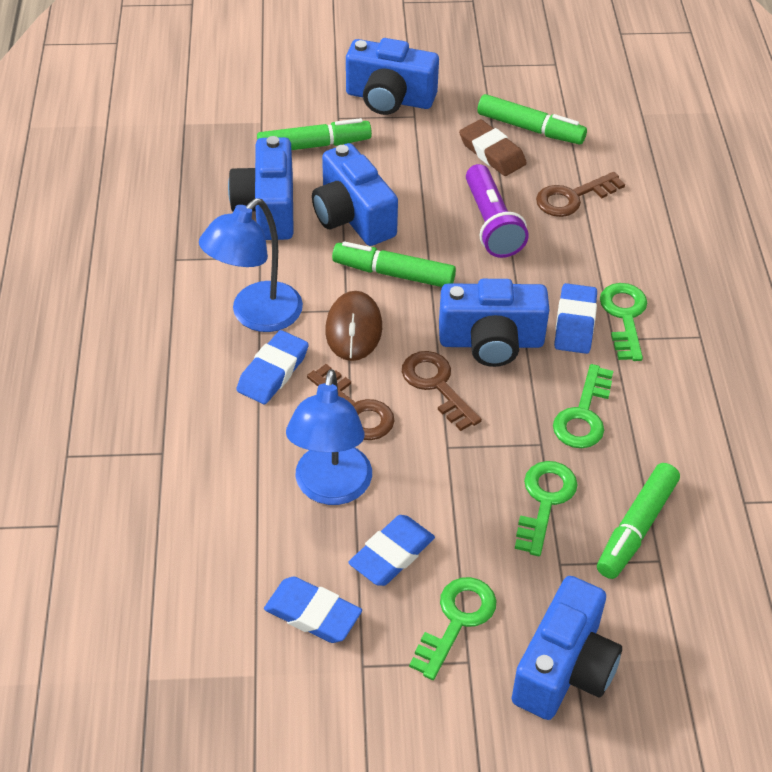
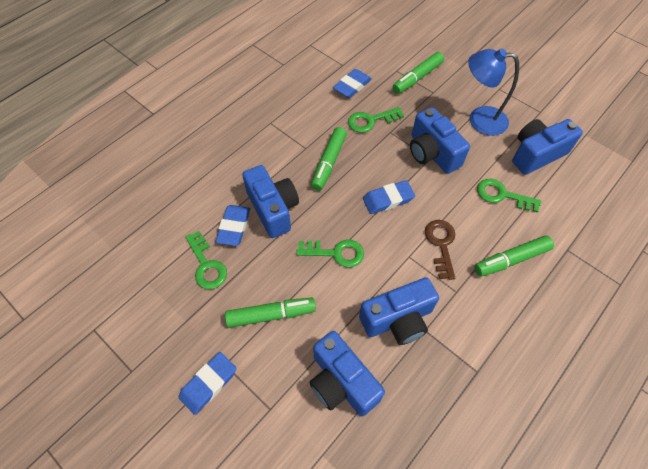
blue lamp: 2 -> 1
brown eraser: 1 -> 0
brown key: 3 -> 1
brown mouse: 1 -> 0
purple flashlight: 1 -> 0

